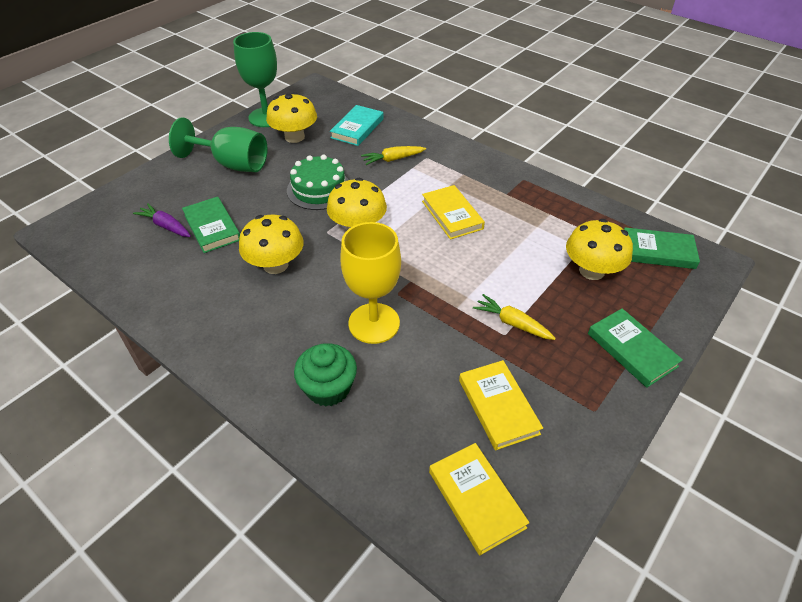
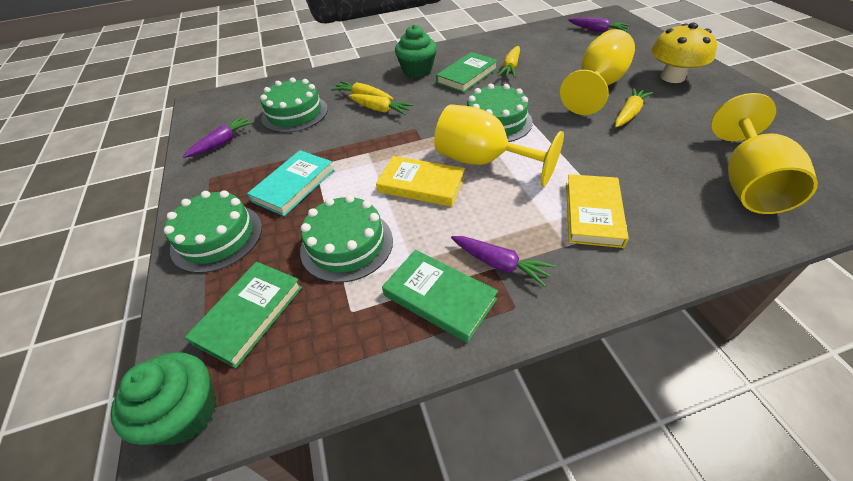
green cake: 1 -> 4
green cupcake: 1 -> 2
green goblet: 2 -> 0
purple carrot: 1 -> 3
yellow book: 3 -> 2
yellow carrot: 2 -> 4
yellow goblet: 1 -> 3
yellow mushroom: 4 -> 1

